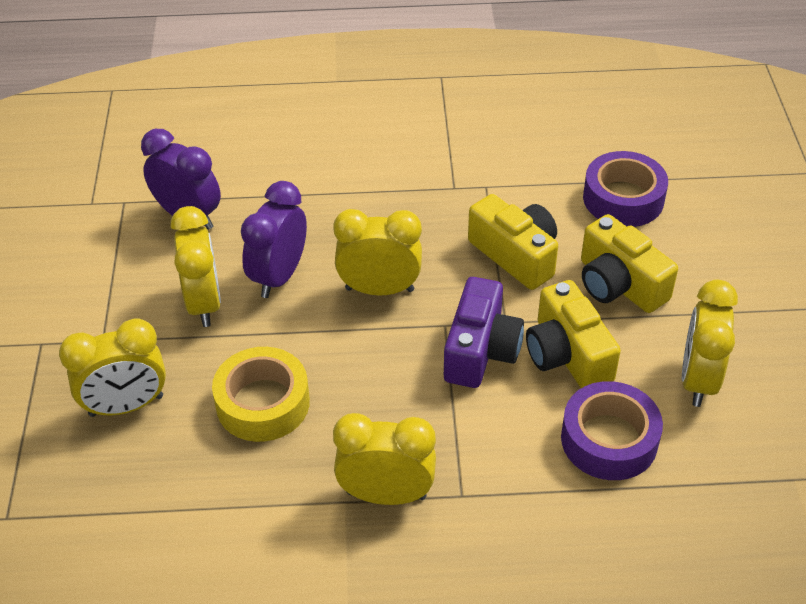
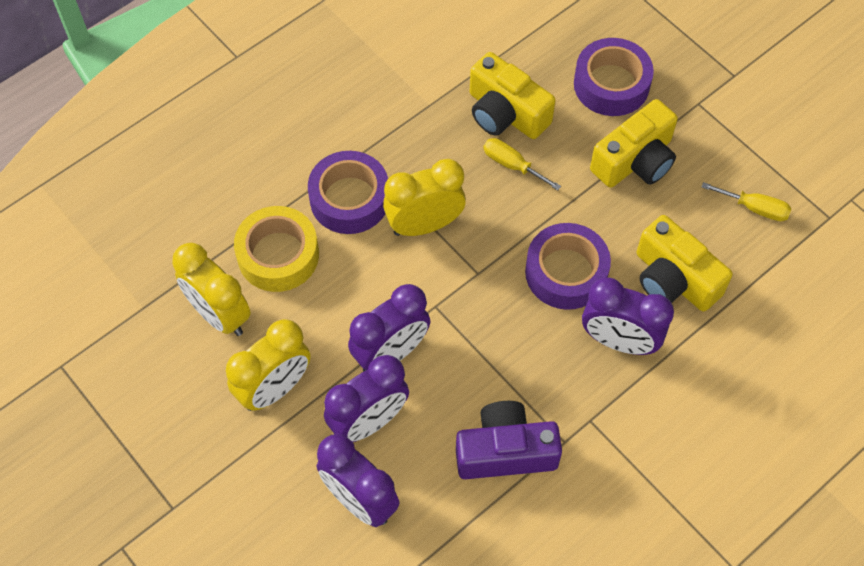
purple clock: 2 -> 4
purple tape: 2 -> 3
yellow clock: 5 -> 3
yellow screwdriver: 0 -> 2

